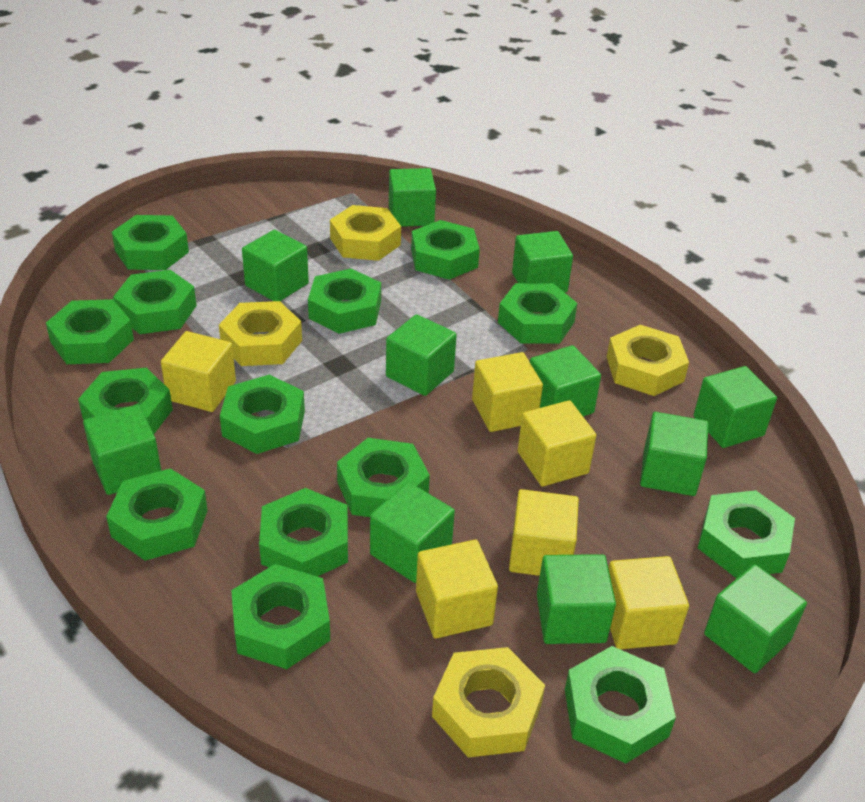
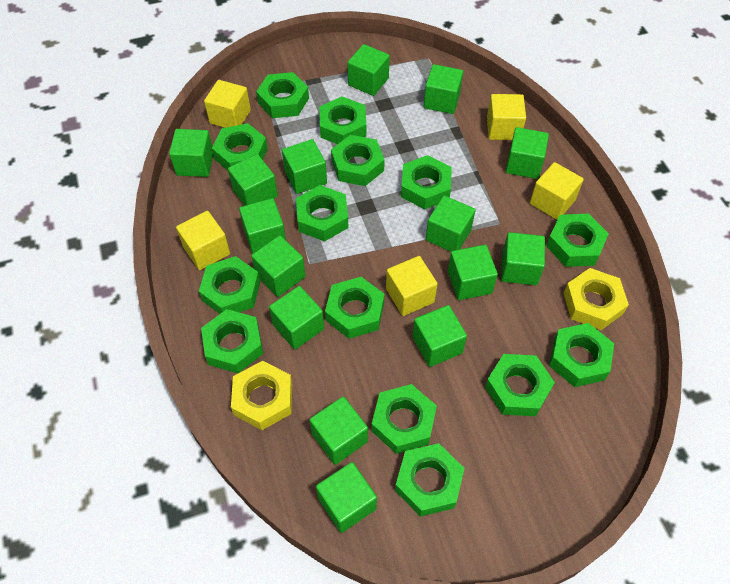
green cube: 11 -> 15
yellow cube: 6 -> 5
yellow nut: 4 -> 2

